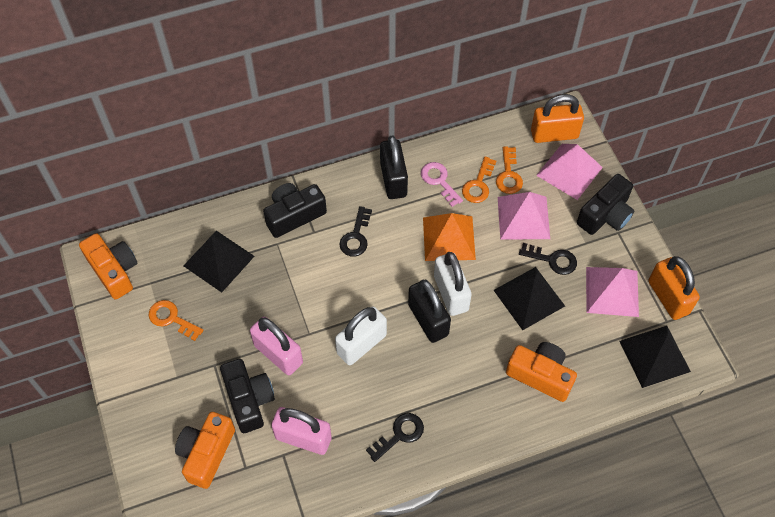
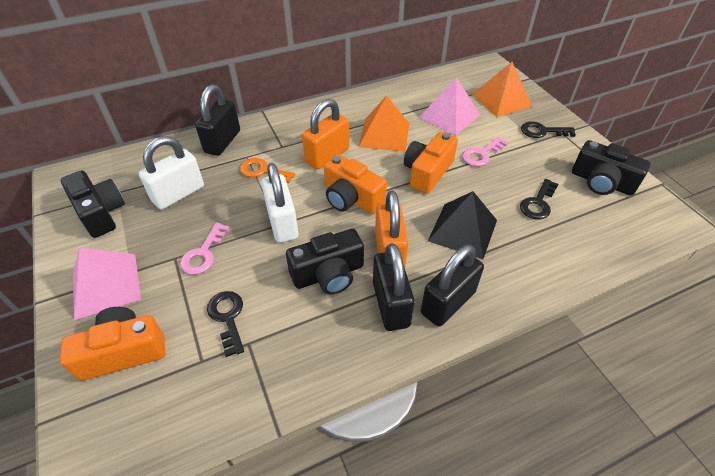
black padlock: 2 -> 3
black pyramid: 3 -> 1
orange key: 3 -> 1
orange pyramid: 1 -> 2
pink key: 1 -> 2
pink padlock: 2 -> 0
pink pyramid: 3 -> 2

